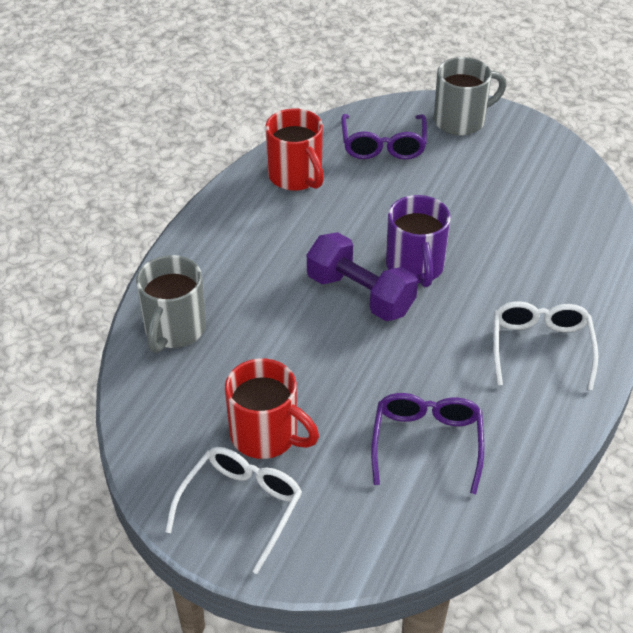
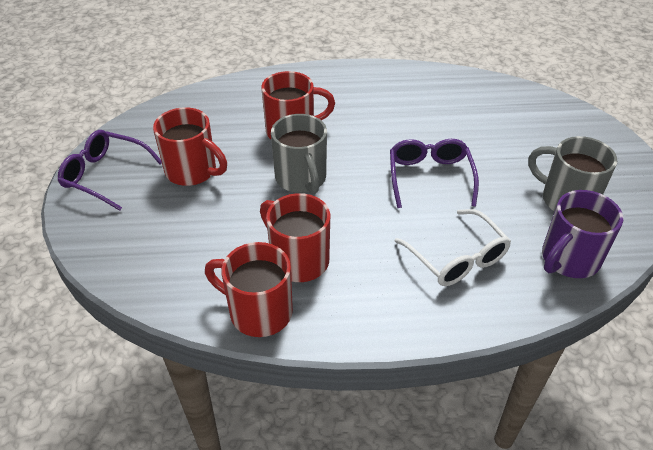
purple dumbbell: 1 -> 0
red mug: 2 -> 4
white glasses: 2 -> 1

